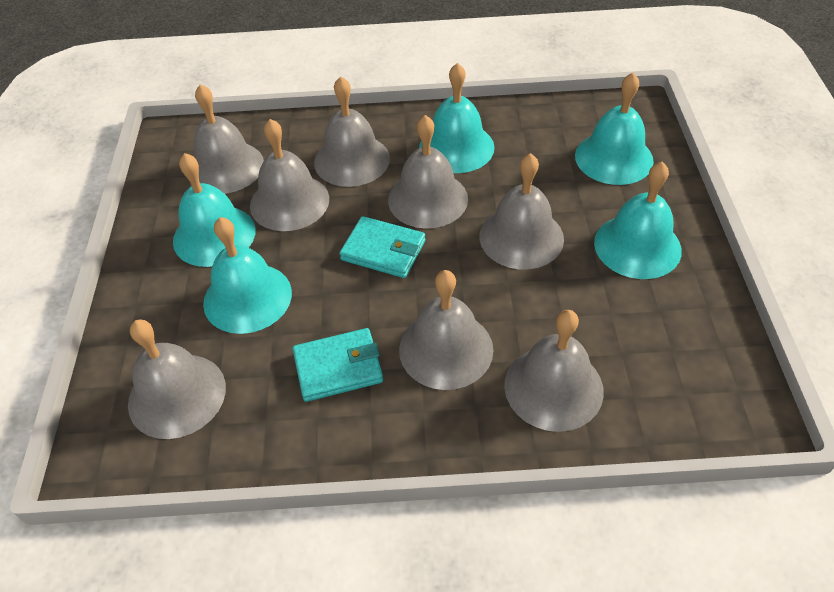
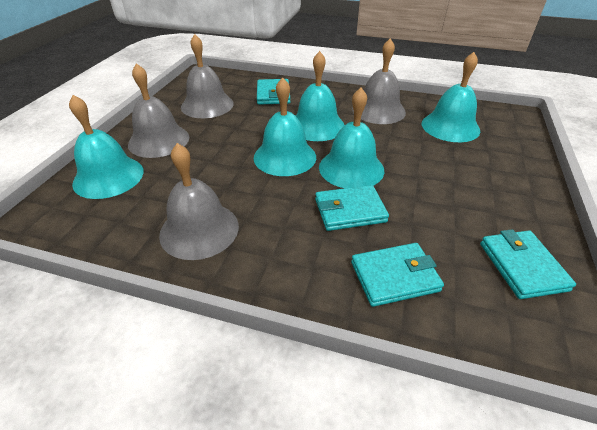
grey bell: 8 -> 4
turquoise wallet: 2 -> 4

